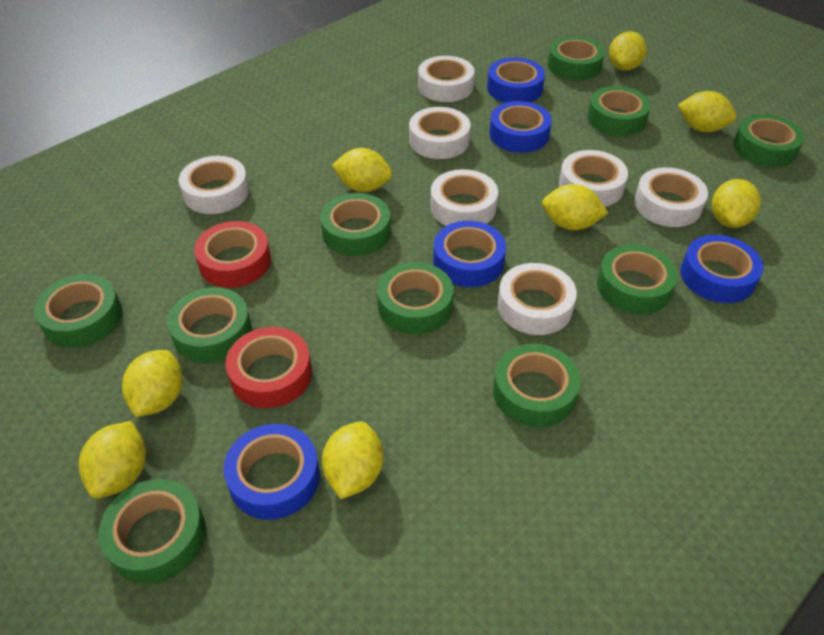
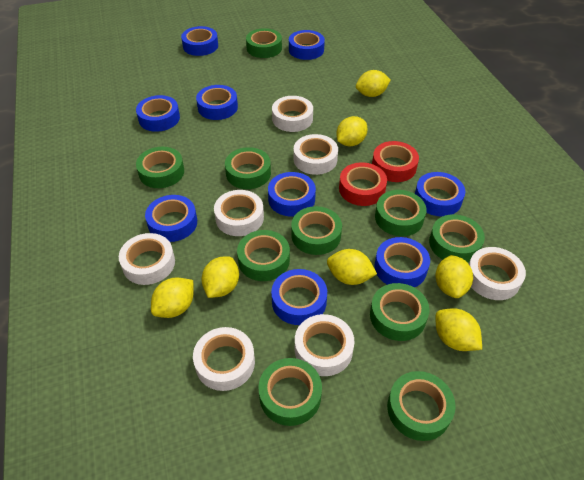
blue tape: 5 -> 9
yellow lemon: 8 -> 7

